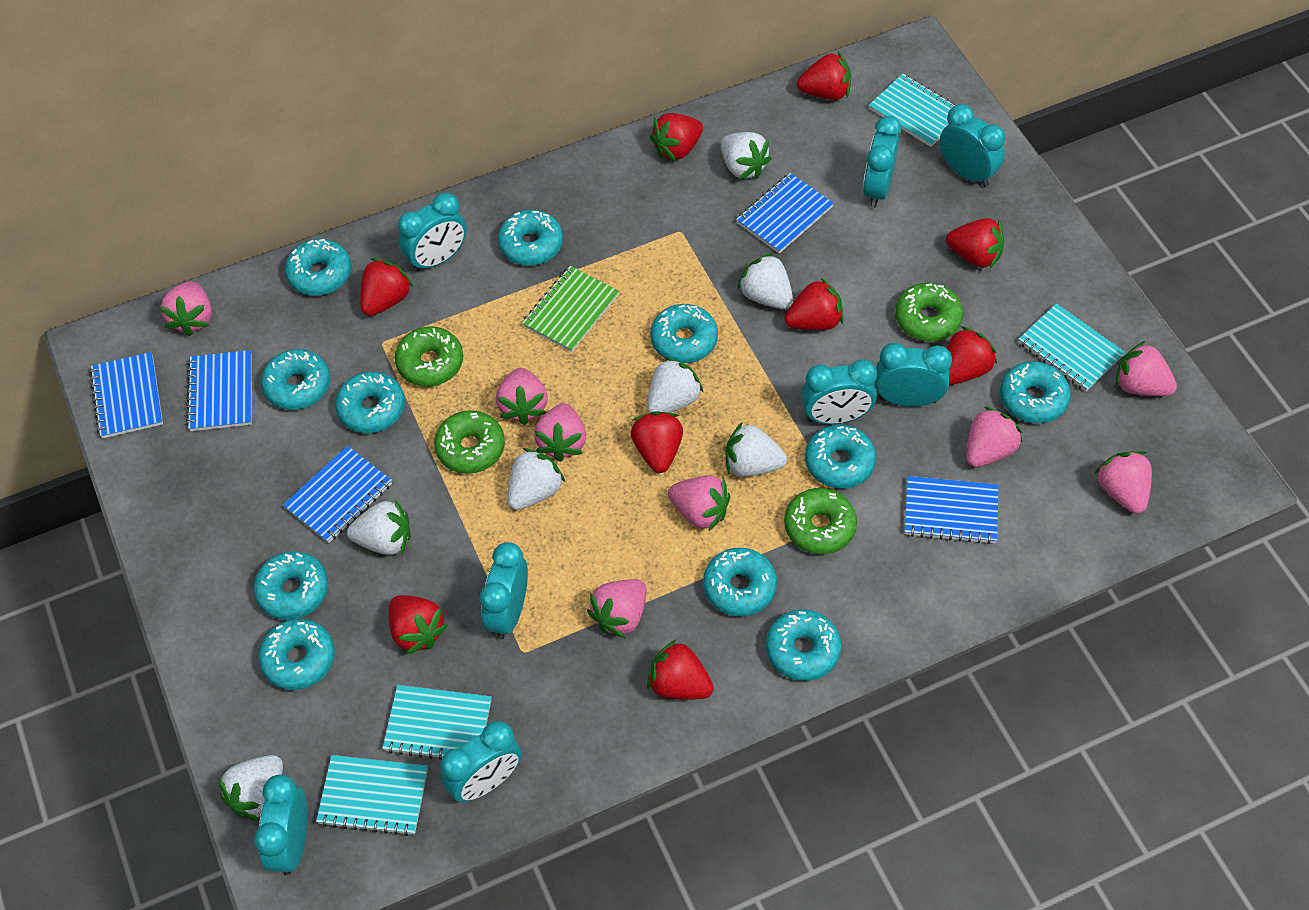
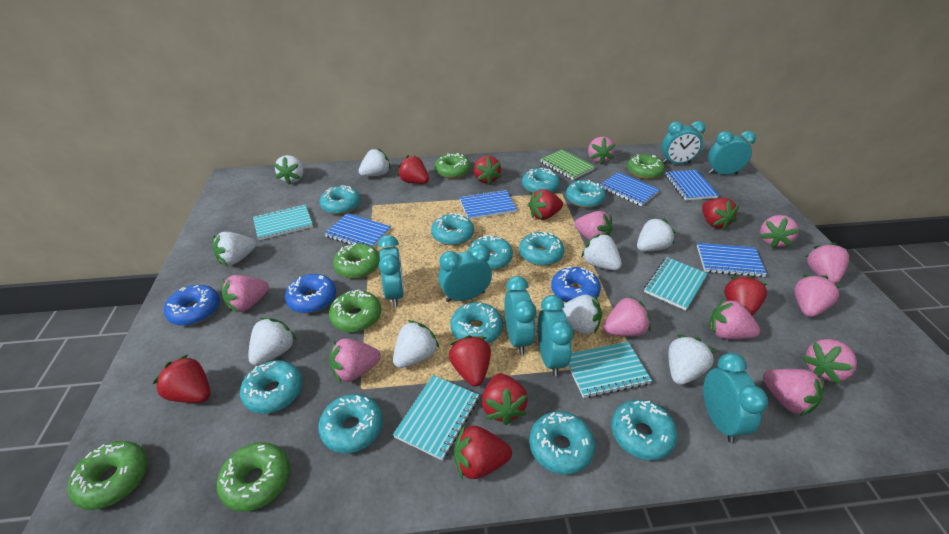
blue donut: 0 -> 3
green donut: 4 -> 6
pink strawberry: 8 -> 11
turquoise clock: 8 -> 7
white strawberry: 7 -> 9

